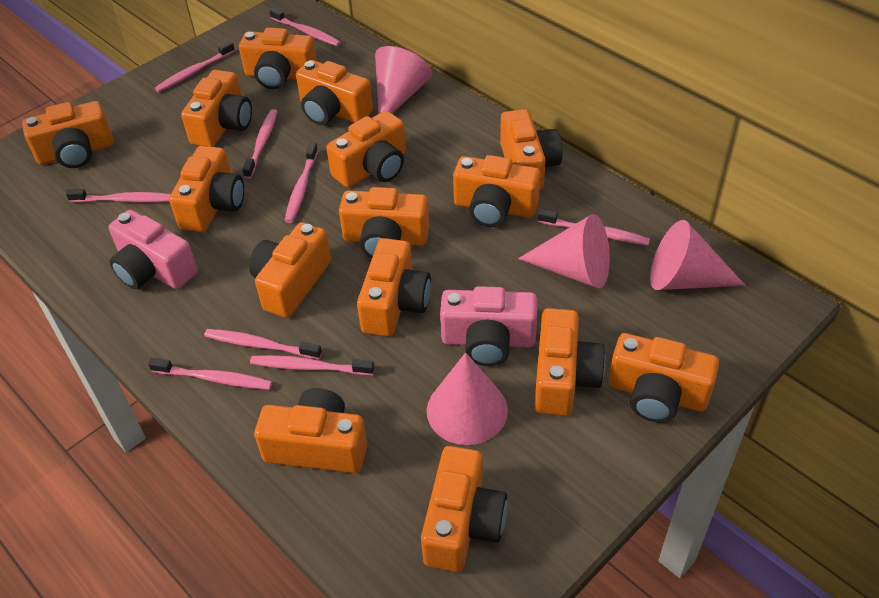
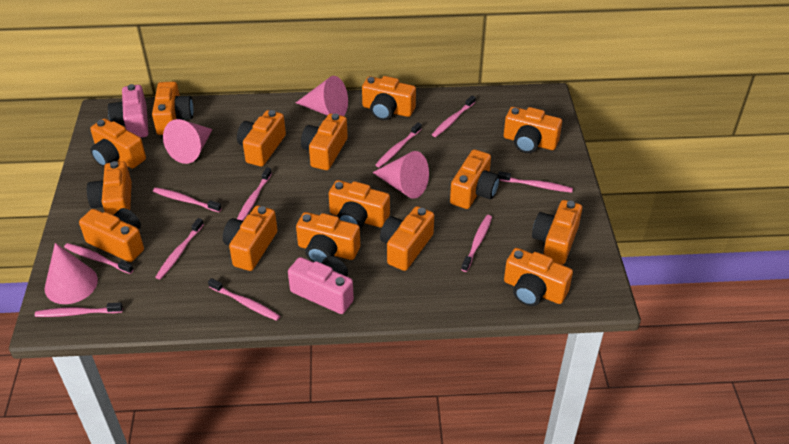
pink toothbrush: 9 -> 10

